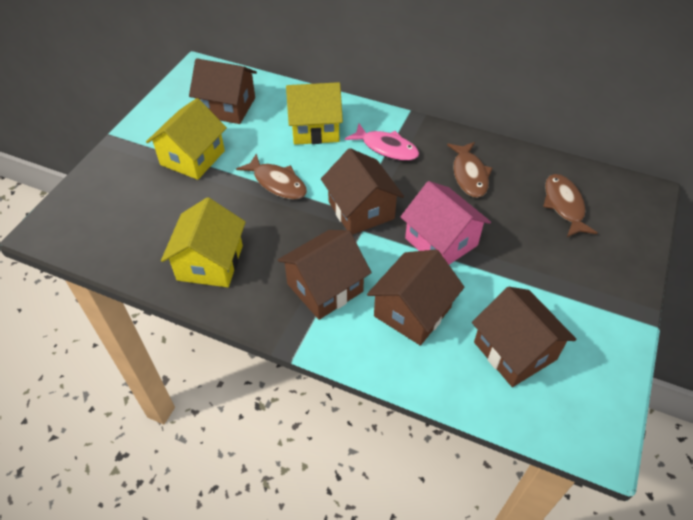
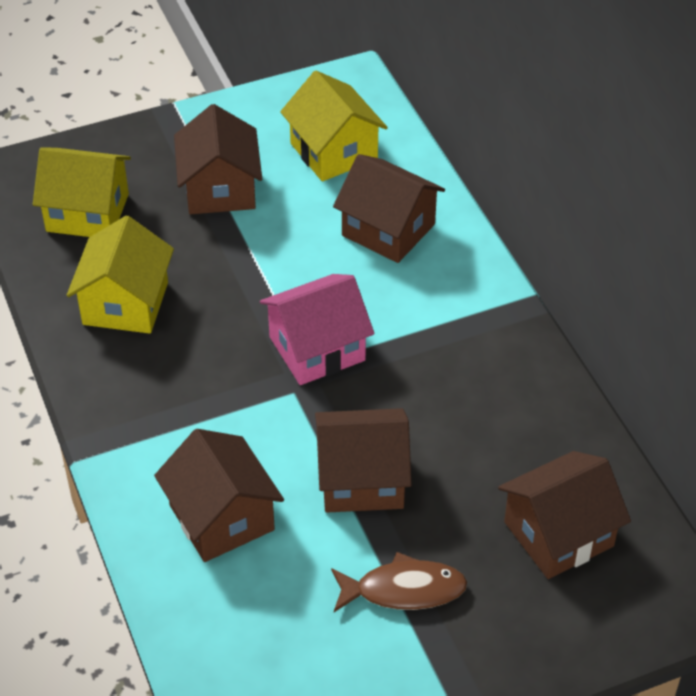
brown fish: 3 -> 1
pink fish: 1 -> 0

